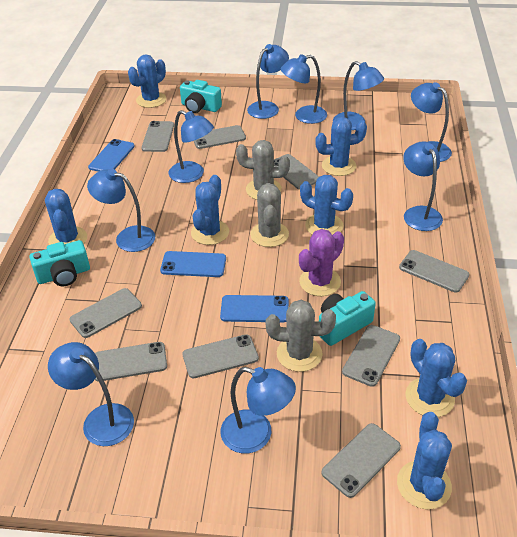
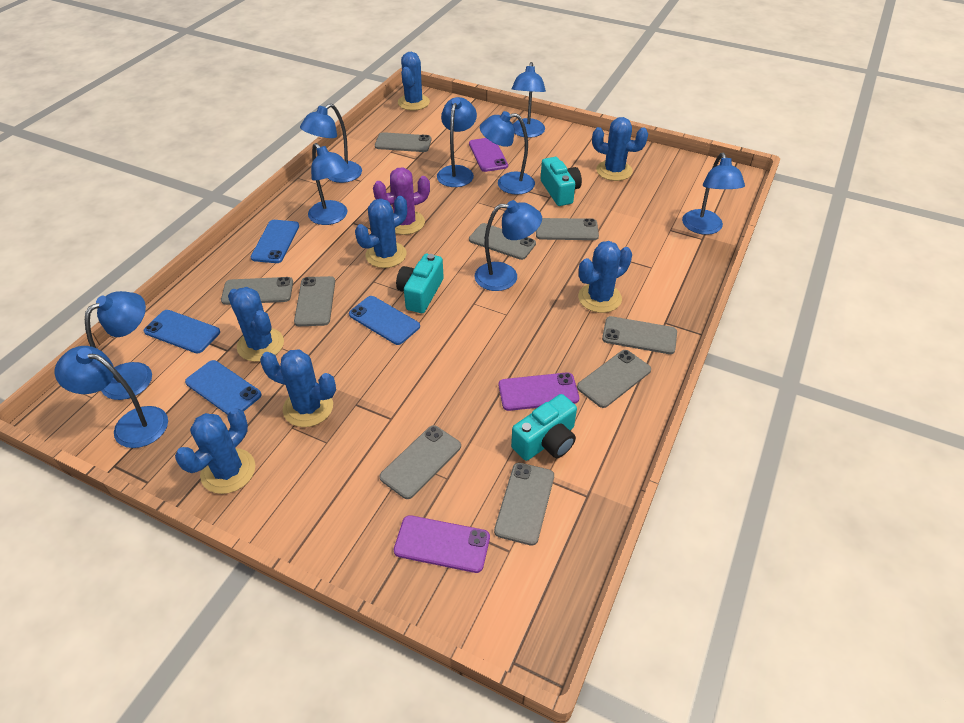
blue phone: 3 -> 4
grey cactus: 3 -> 0
purple phone: 0 -> 3

